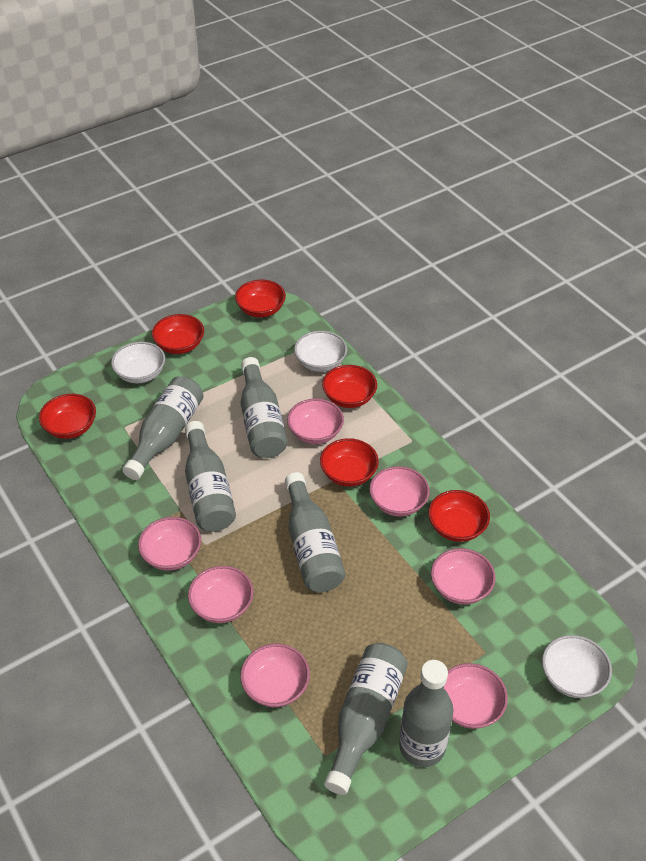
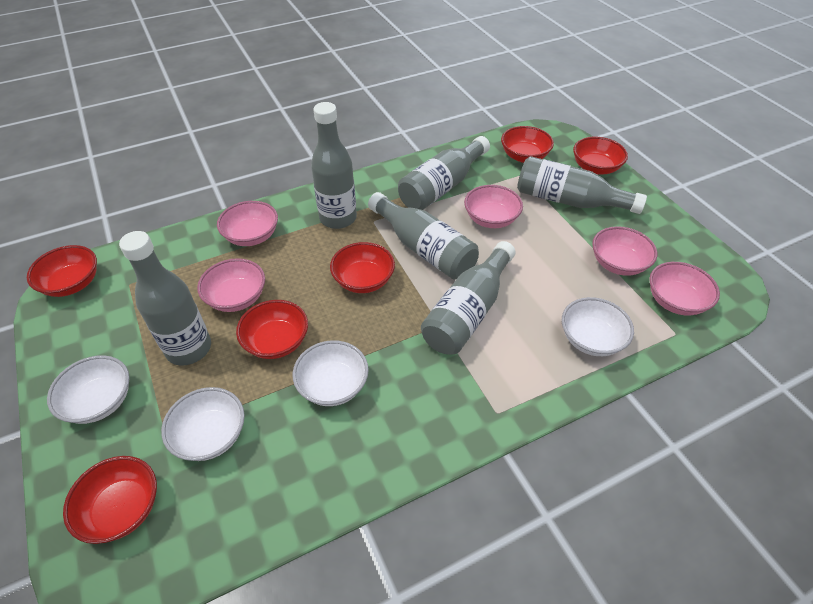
pink bowl: 7 -> 5
white bowl: 3 -> 4

